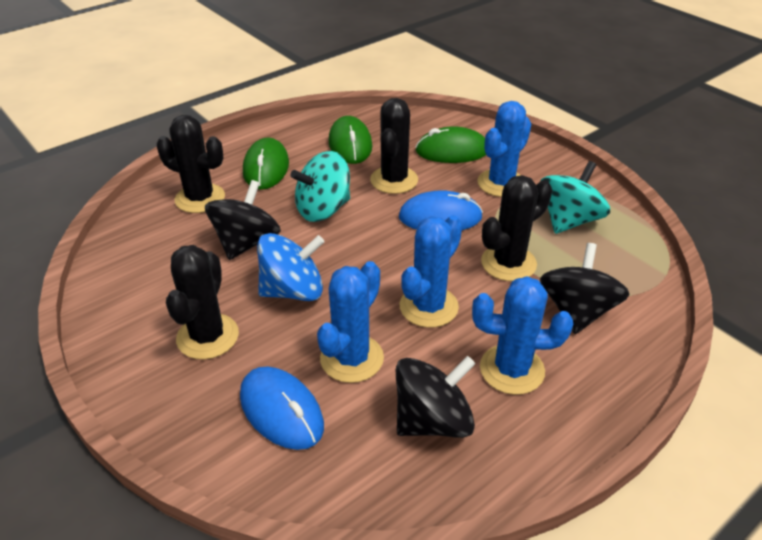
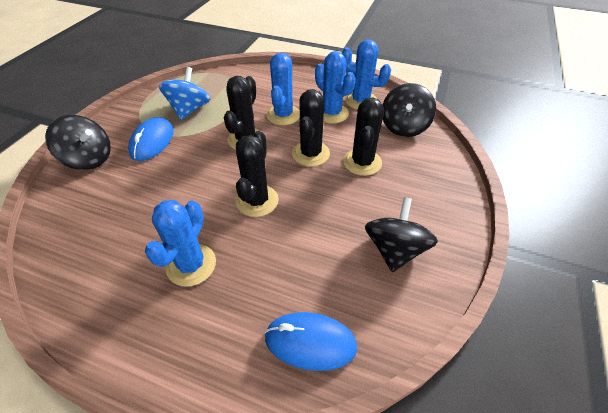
green mouse: 3 -> 0
turquoise spinning top: 2 -> 0

